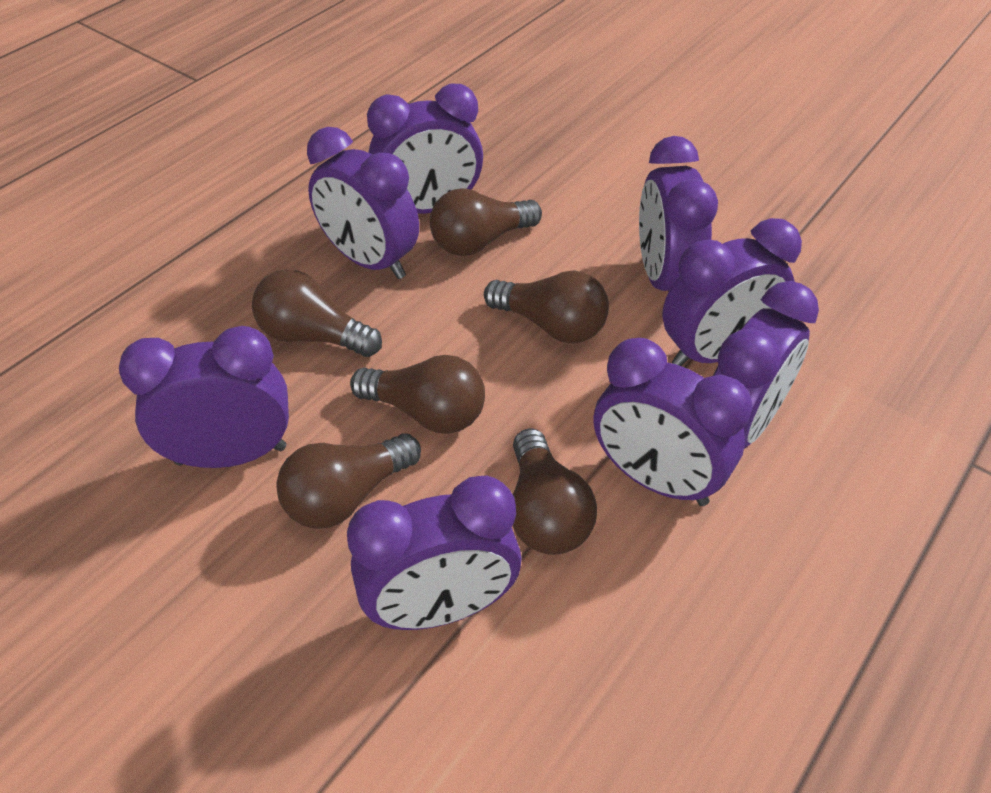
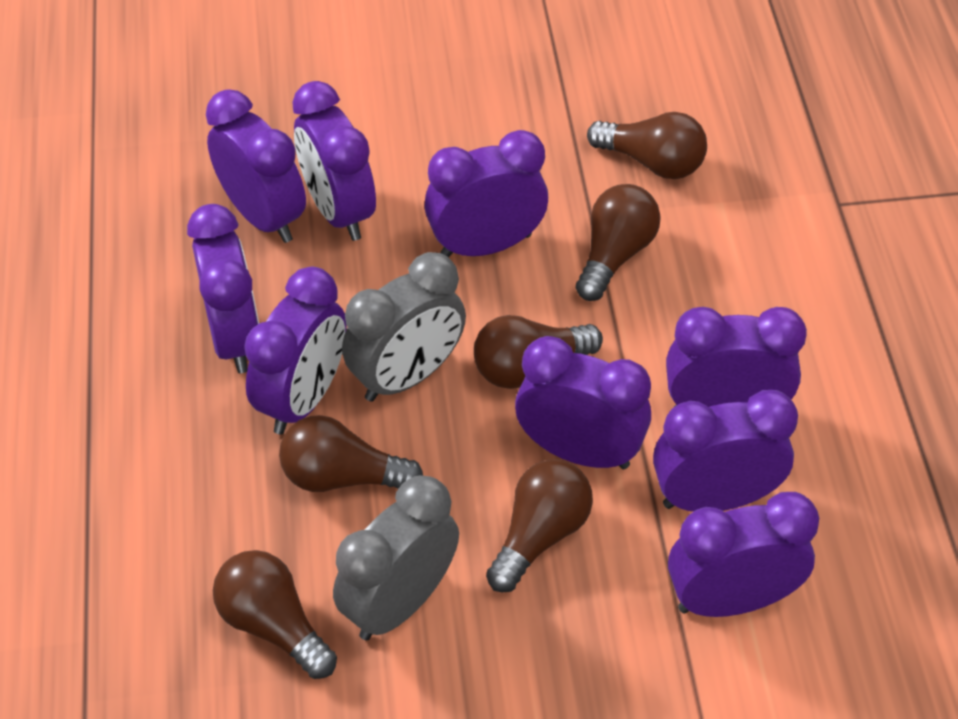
grey clock: 0 -> 2
purple clock: 8 -> 9

